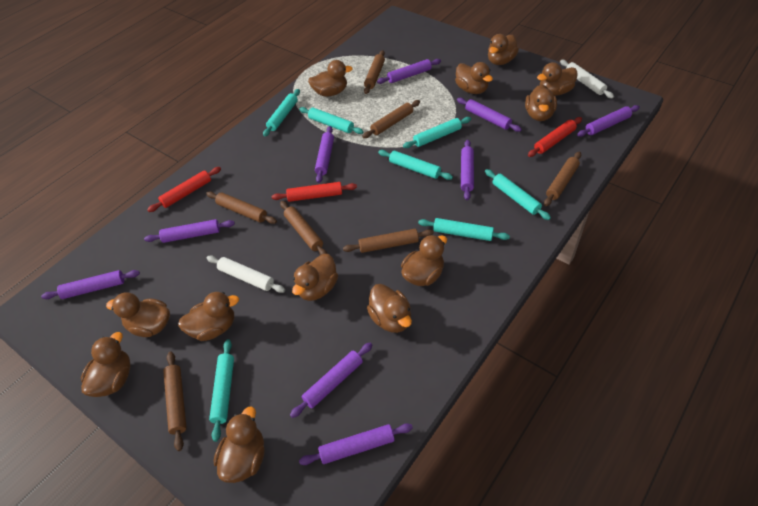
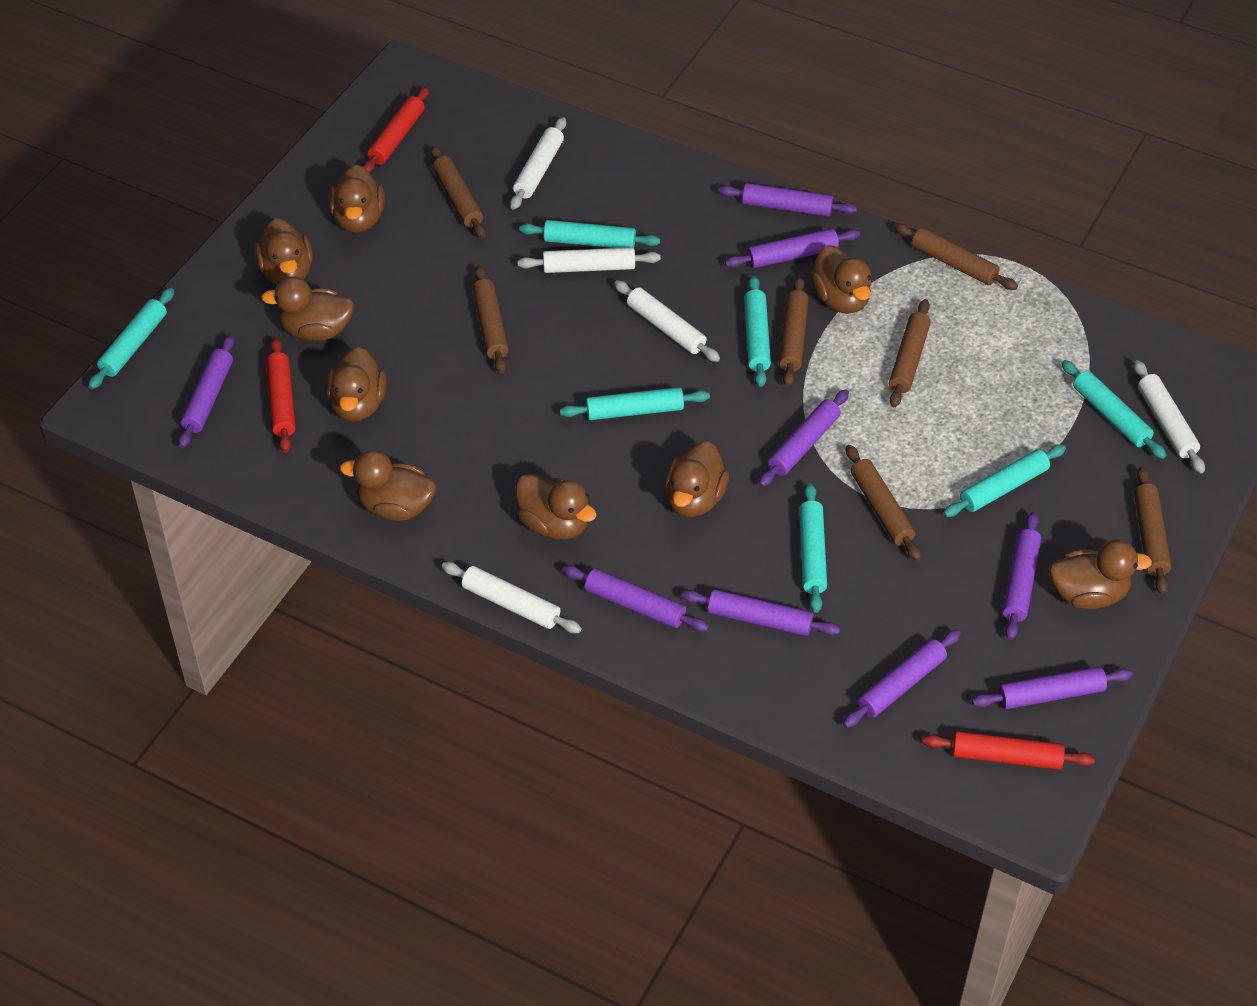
brown duck: 12 -> 9
white rolling pin: 2 -> 5

